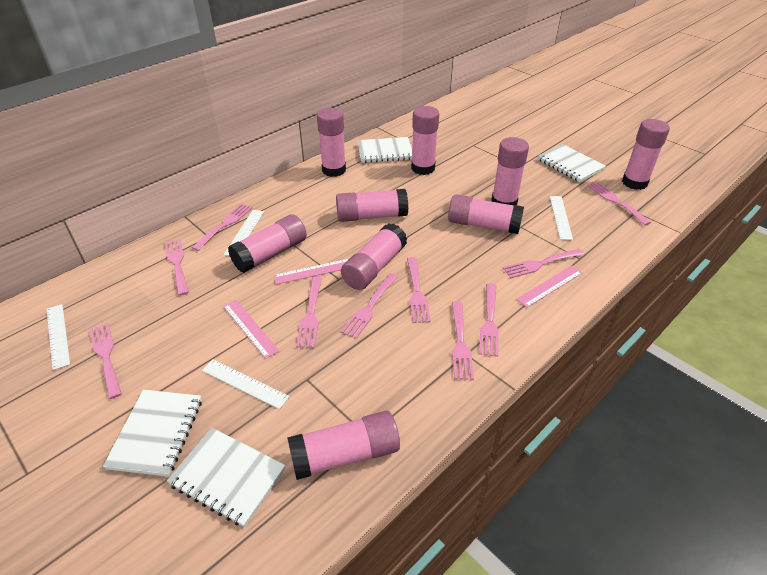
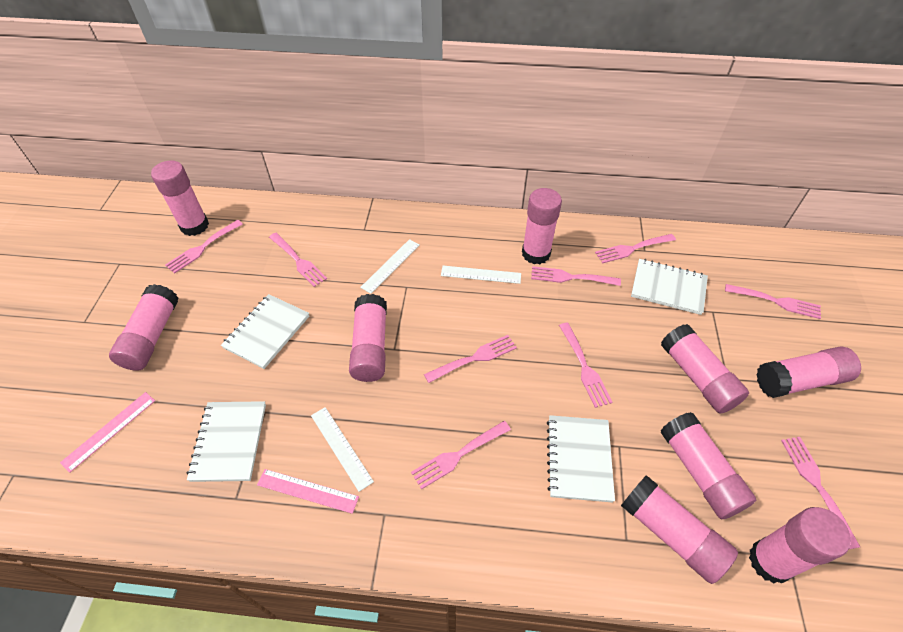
pink fork: 10 -> 9
pink ruler: 3 -> 2
white ruler: 4 -> 3

